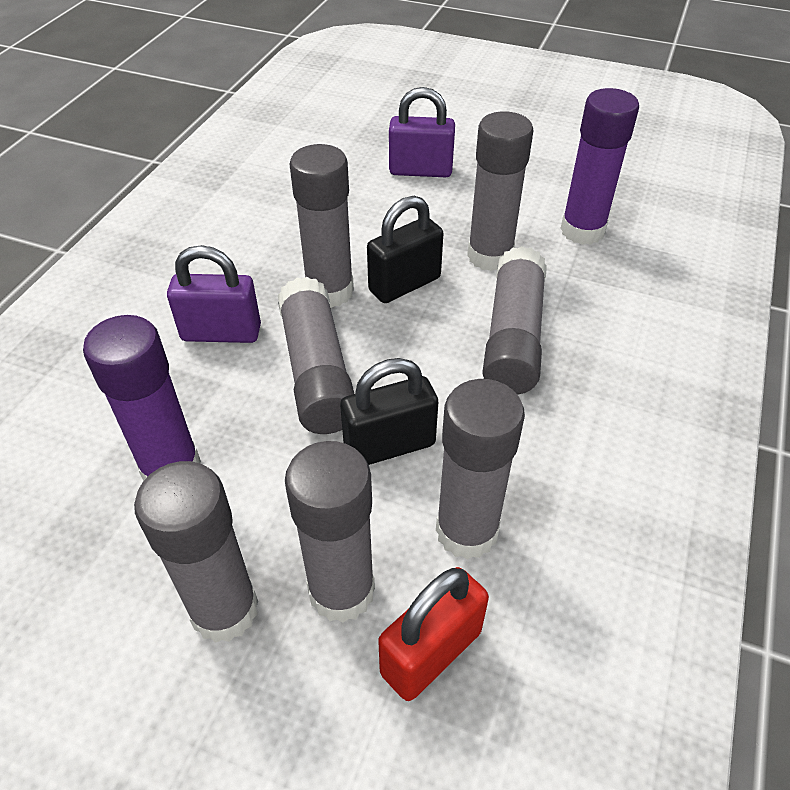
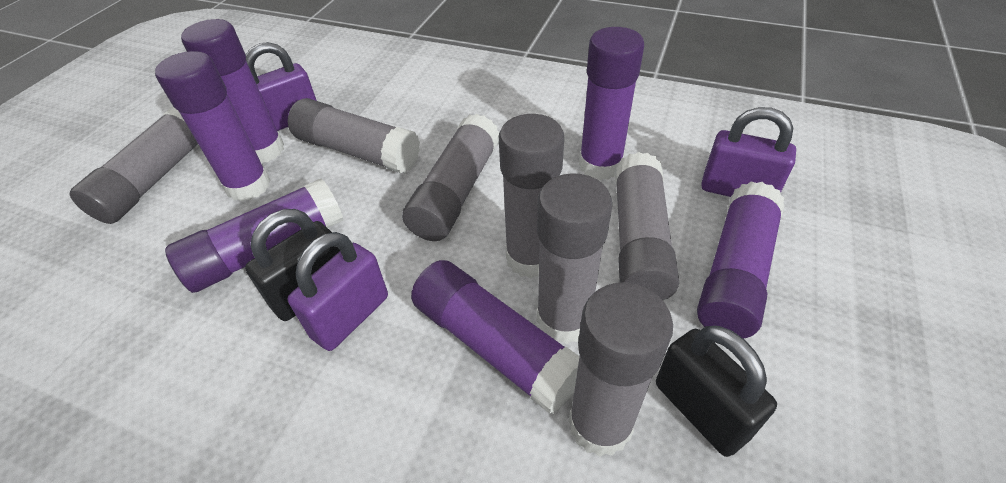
purple glue stick: 2 -> 6
purple padlock: 2 -> 3
red padlock: 1 -> 0

